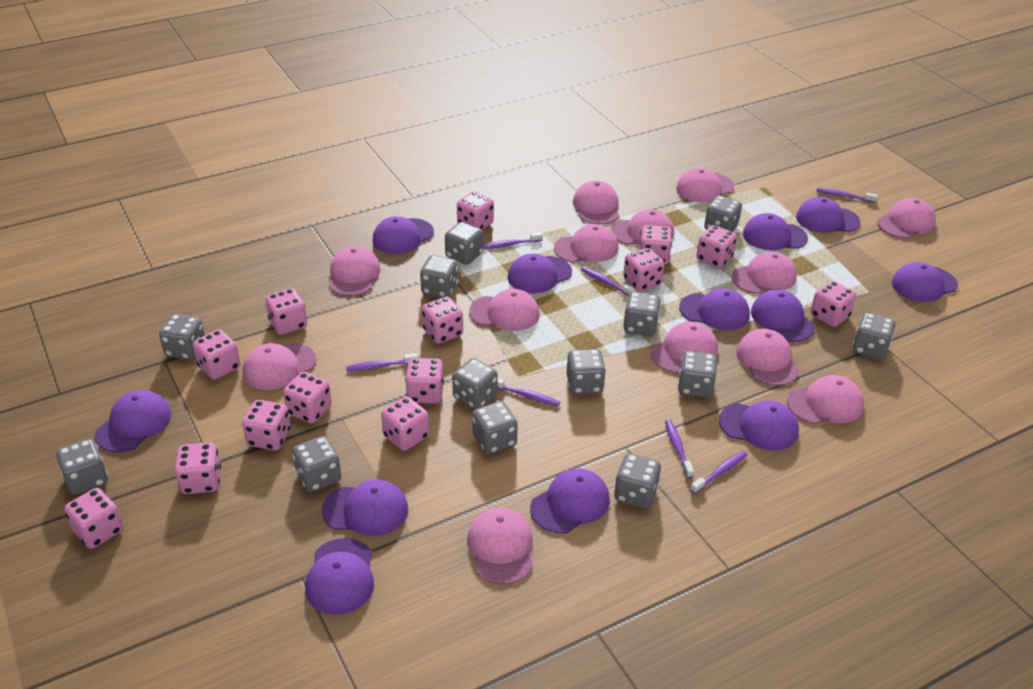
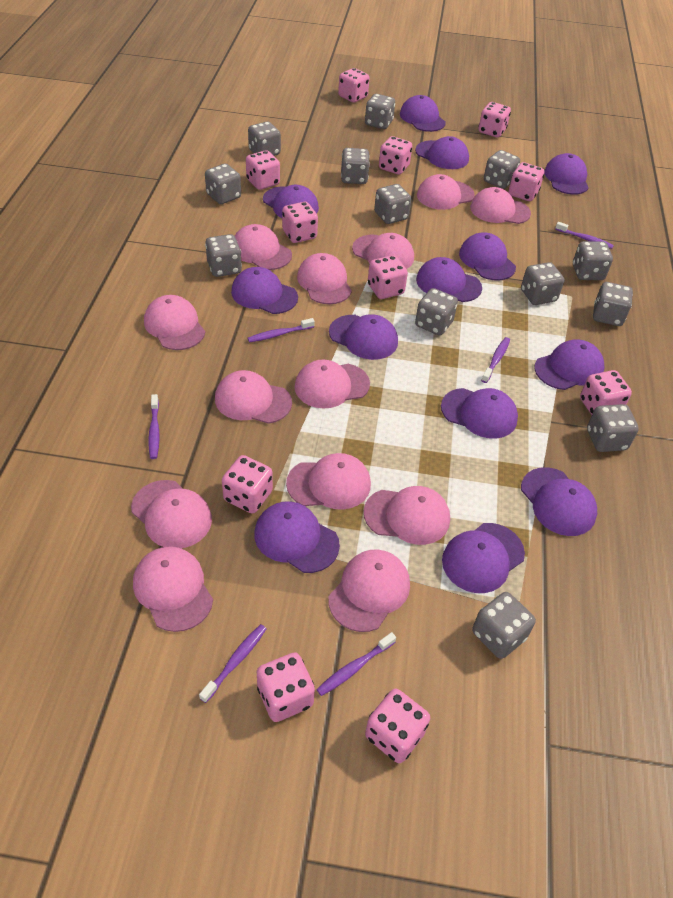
pink dice: 14 -> 11
purple cap: 12 -> 13
purple toothbrush: 7 -> 6

